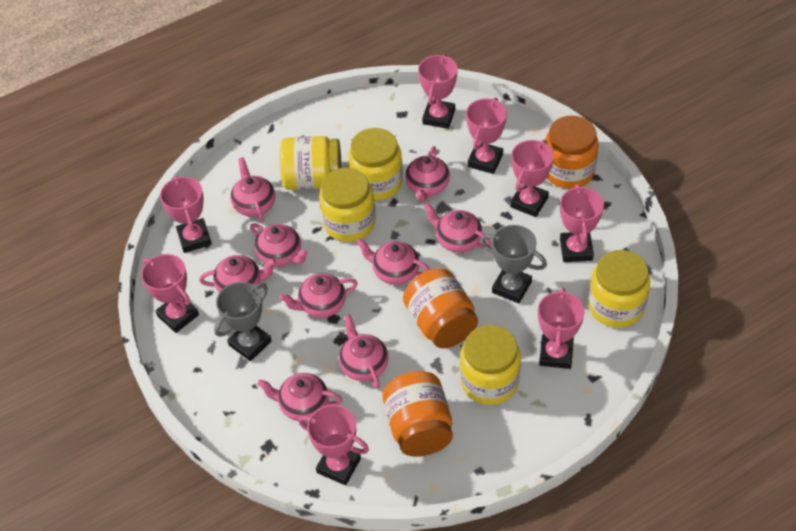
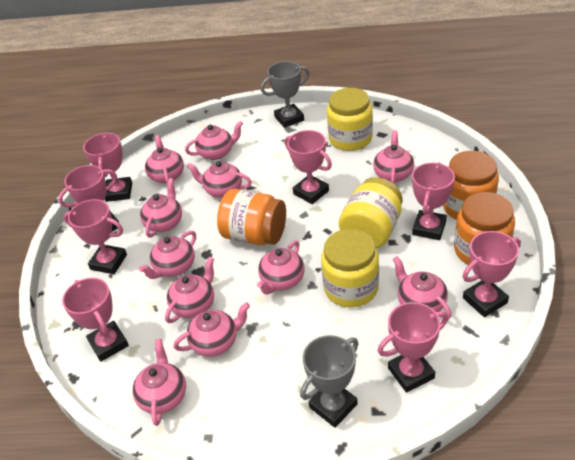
pink teapot: 9 -> 11
yellow jar: 5 -> 3

